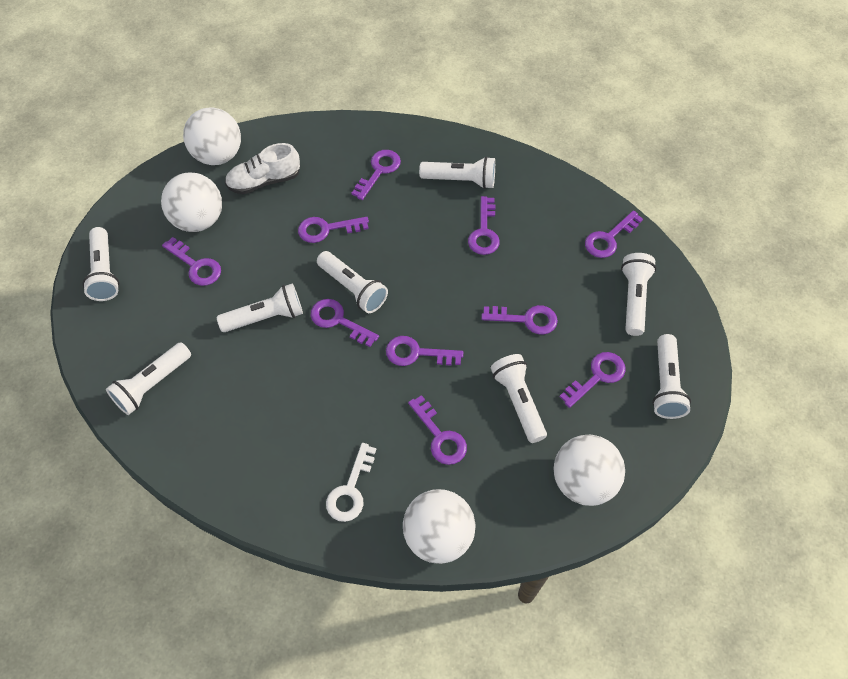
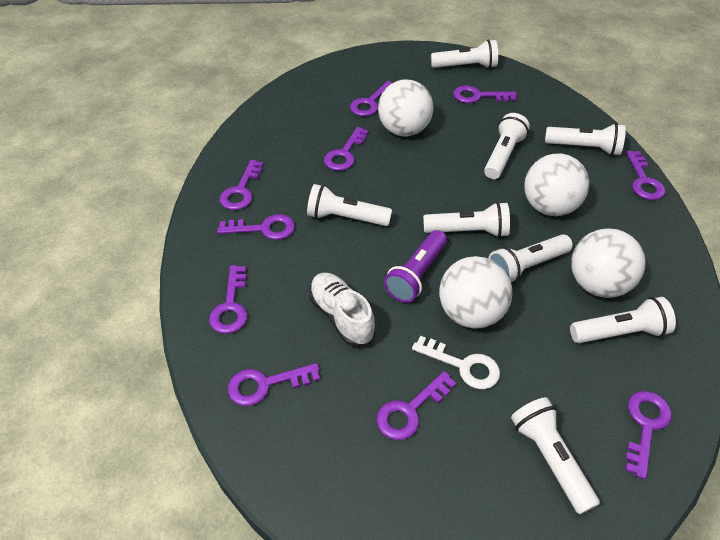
purple flashlight: 0 -> 1

